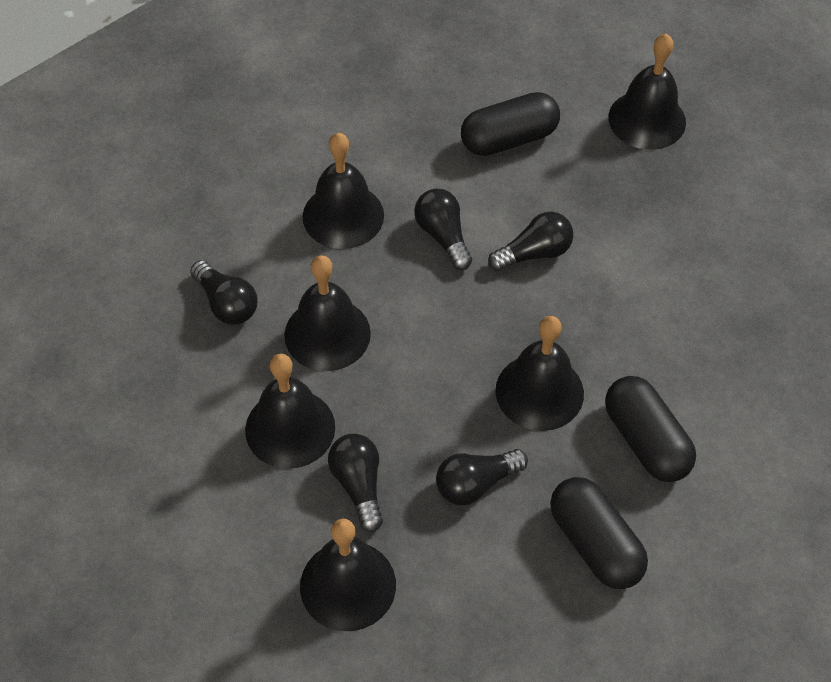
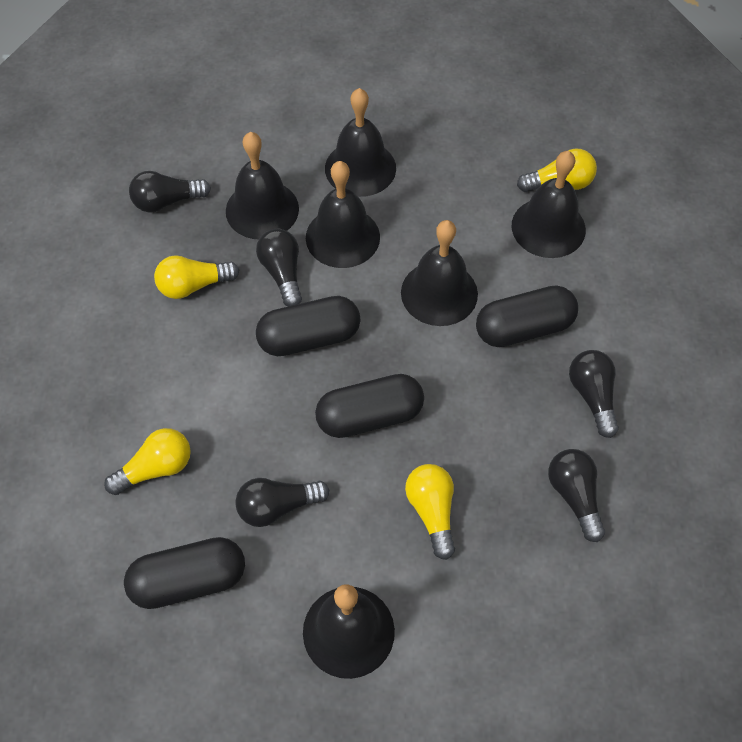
black capsule: 3 -> 4
yellow light bulb: 0 -> 4

